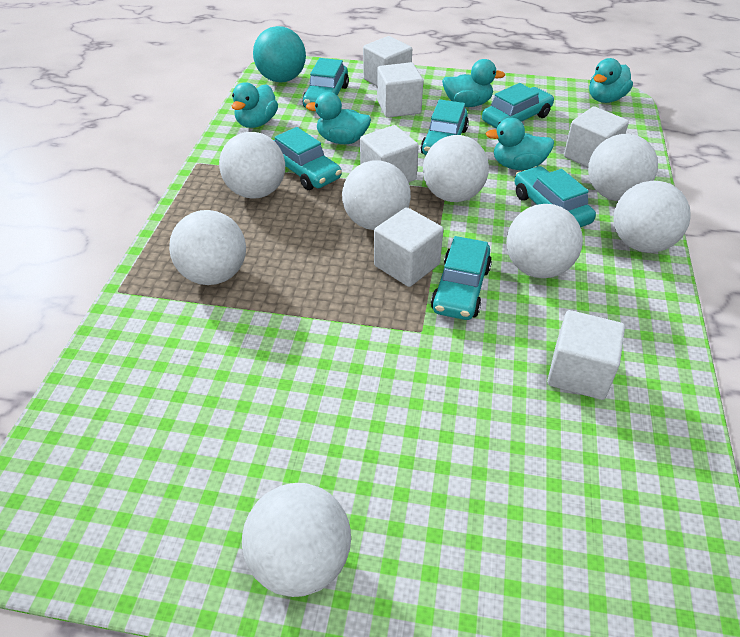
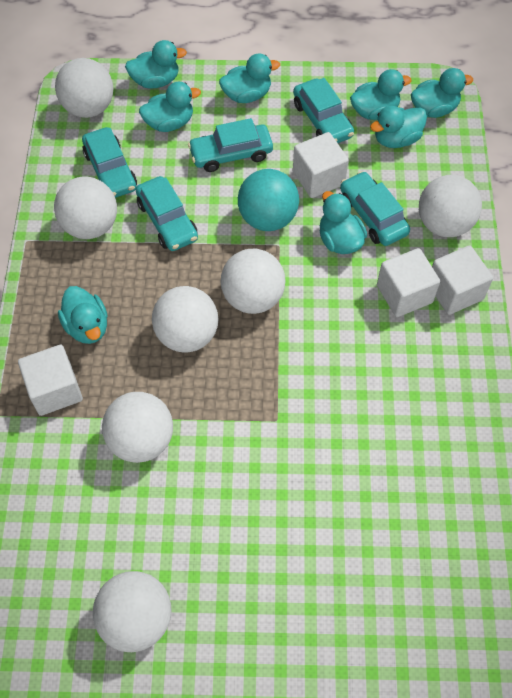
turquoise car: 6 -> 5
turquoise duck: 5 -> 8
white ball: 8 -> 7
white cube: 6 -> 4

